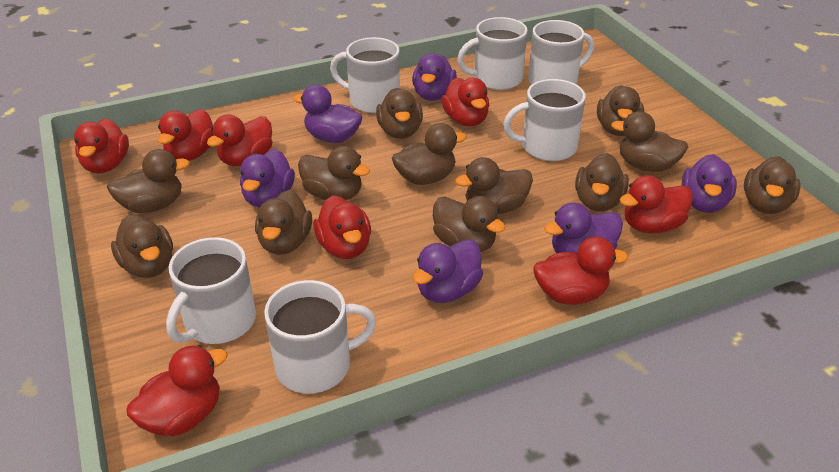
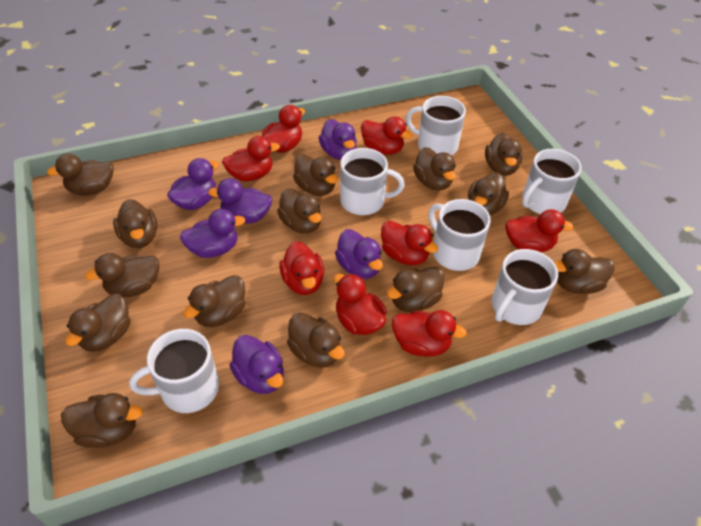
brown duck: 12 -> 14

